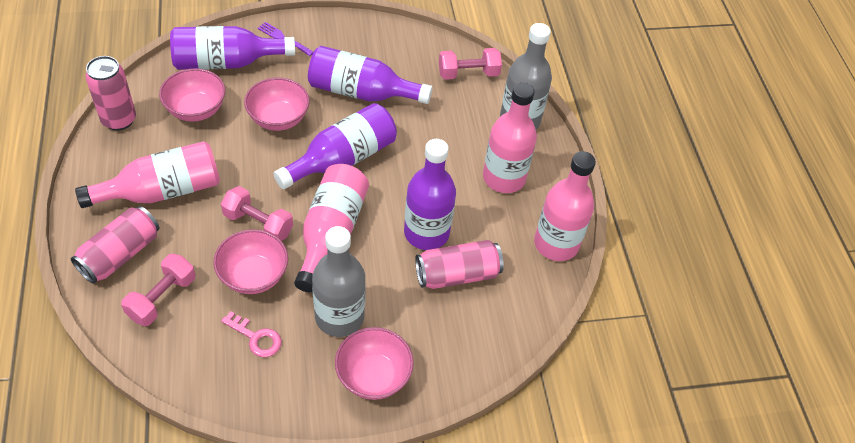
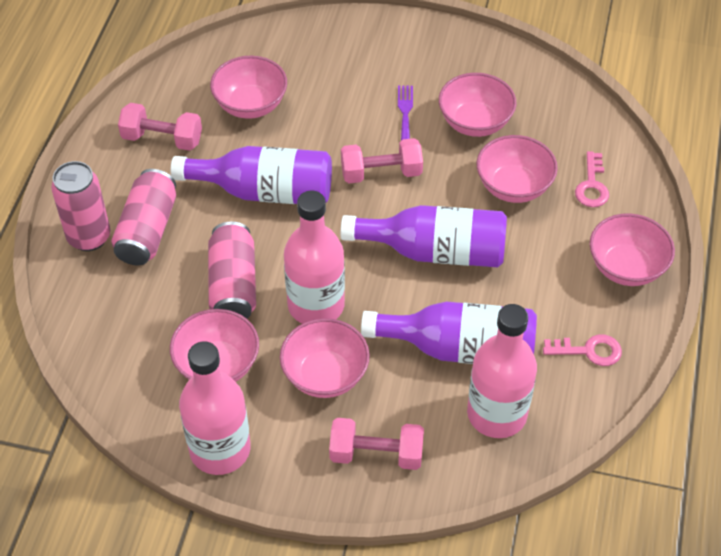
grey bottle: 2 -> 0
pink bottle: 4 -> 3
pink bowl: 4 -> 6
pink key: 1 -> 2
purple bottle: 4 -> 3

